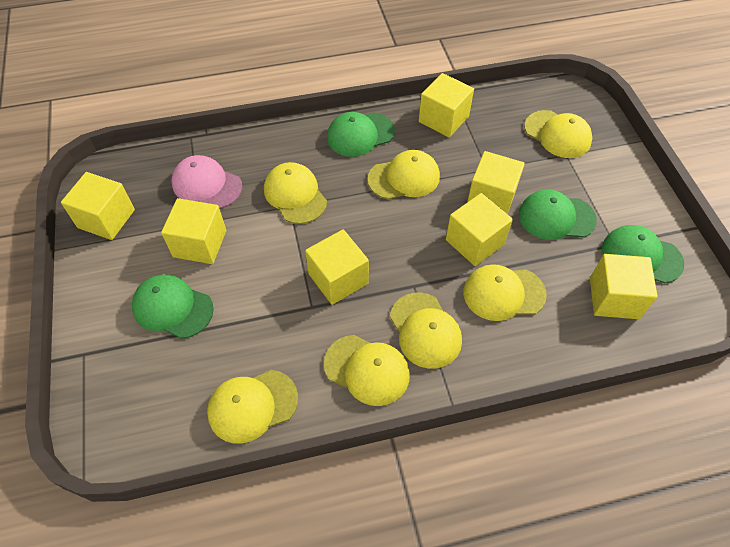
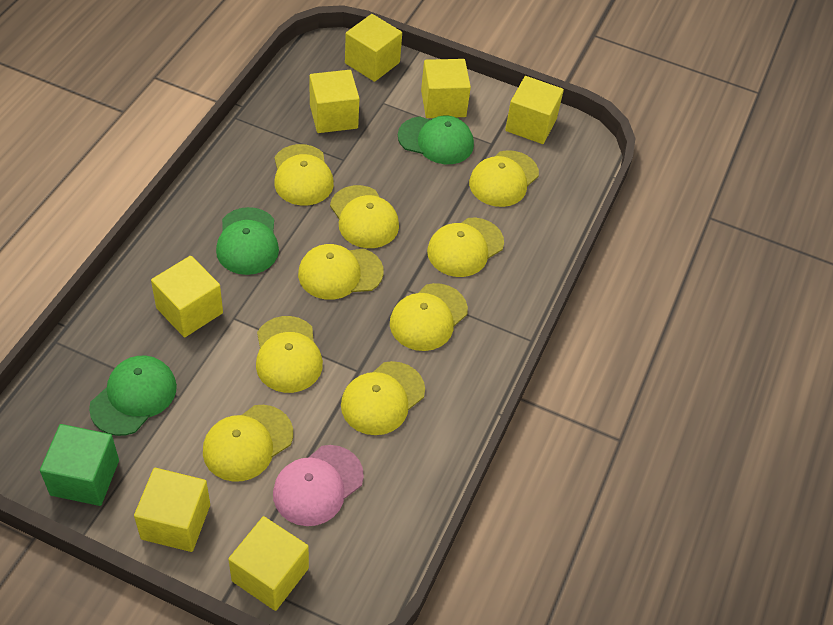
green cap: 4 -> 3
green cube: 0 -> 1
yellow cap: 7 -> 9

